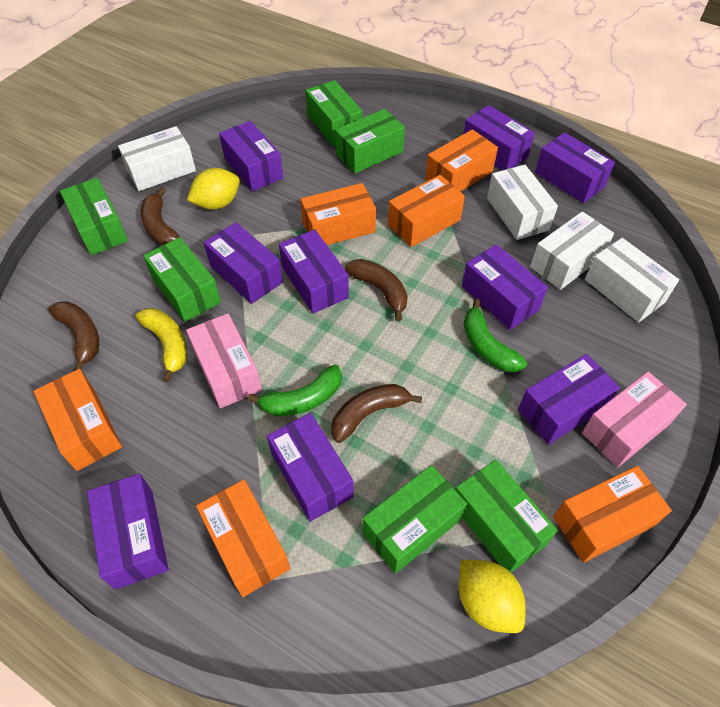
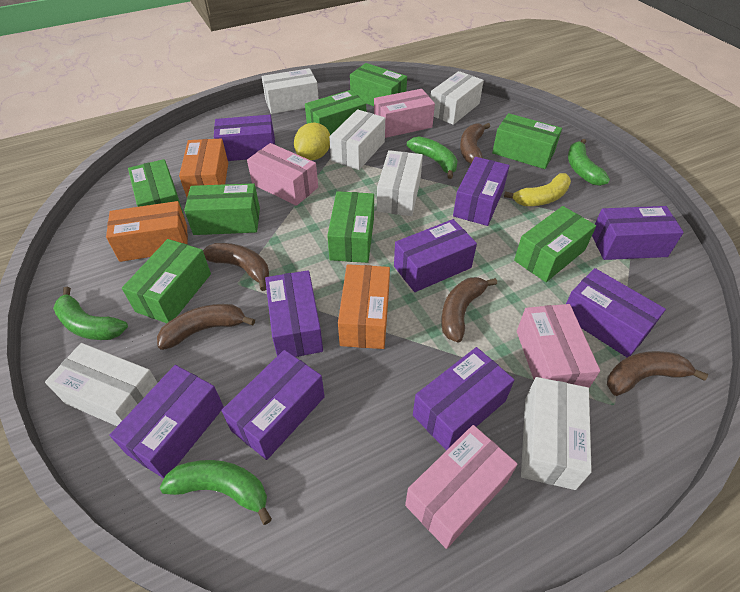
brown banana: 4 -> 5
green banana: 2 -> 4
green box: 6 -> 8
orange box: 6 -> 3
pink box: 2 -> 4
white box: 4 -> 6
yellow lemon: 2 -> 1

